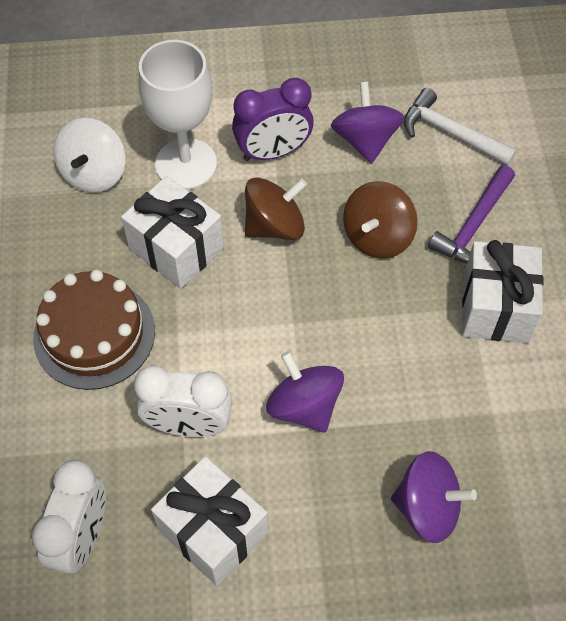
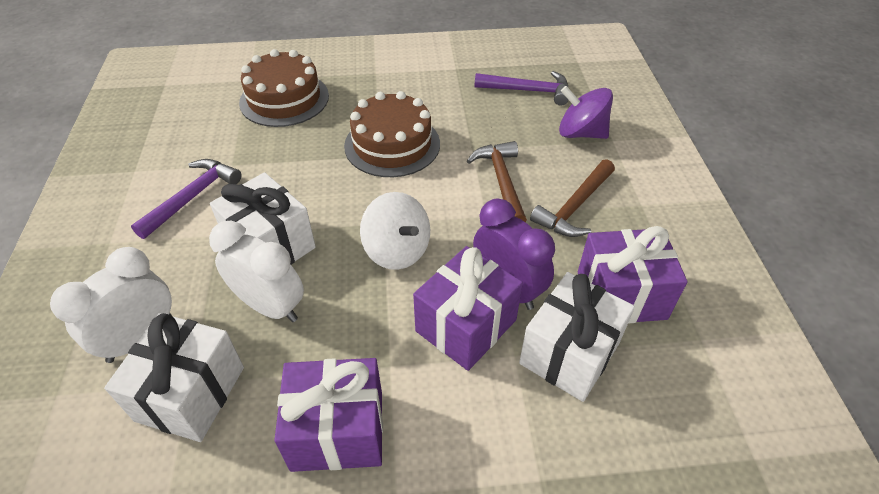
brown cake: 1 -> 2
brown hammer: 0 -> 2
brown spinning top: 2 -> 0
purple gift: 0 -> 3
purple hammer: 1 -> 2
purple spinning top: 3 -> 1
white goblet: 1 -> 0
white hammer: 1 -> 0

